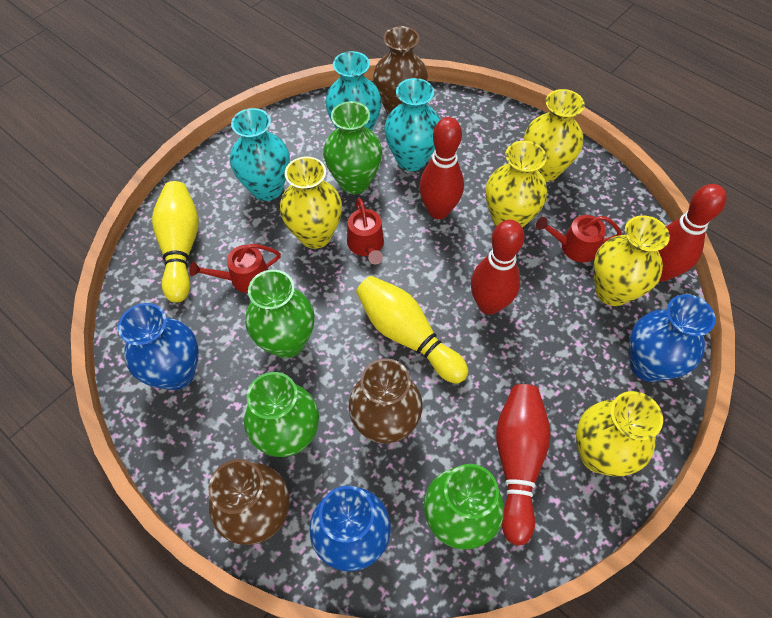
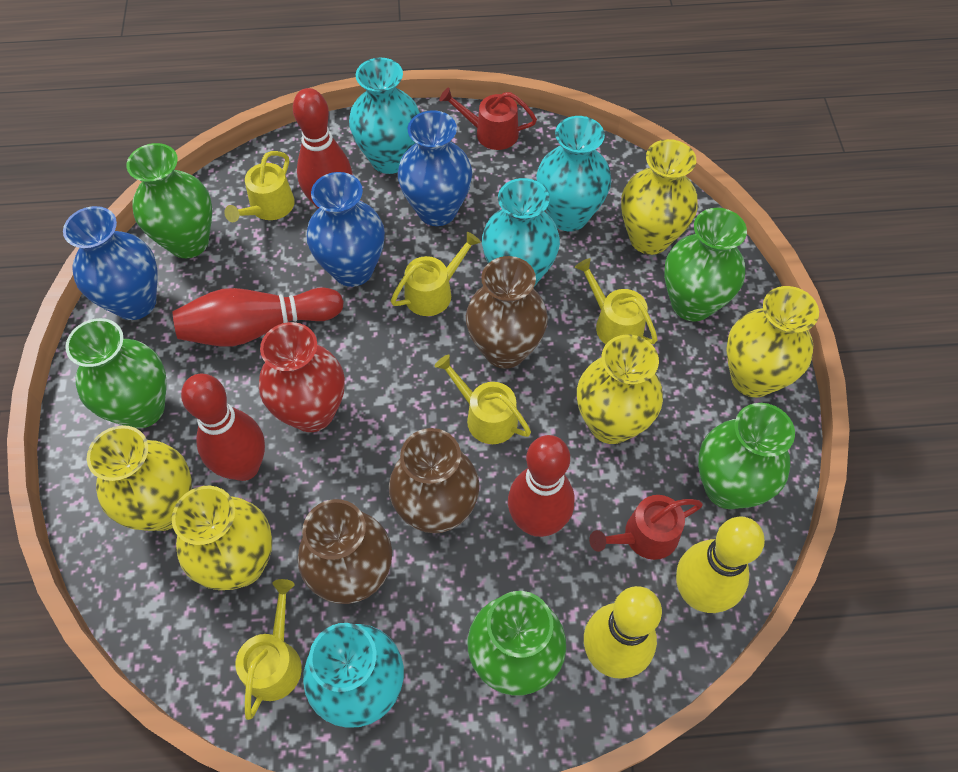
green vase: 4 -> 5
red vase: 0 -> 1
red watering can: 3 -> 2
turquoise vase: 3 -> 4
yellow watering can: 0 -> 5

